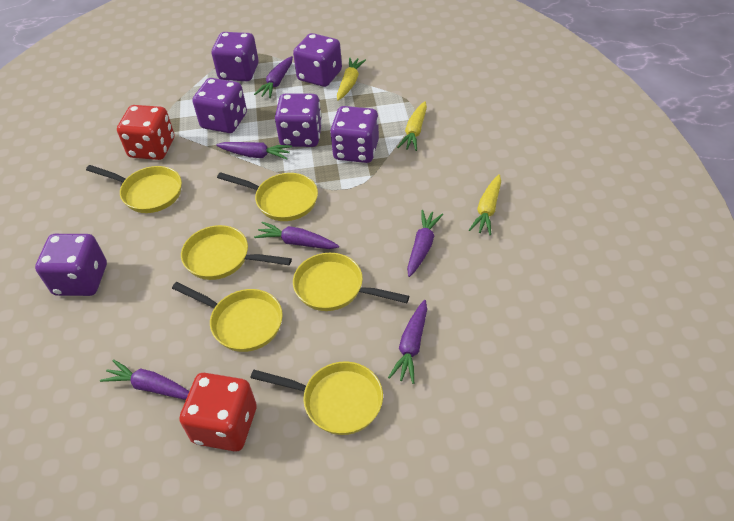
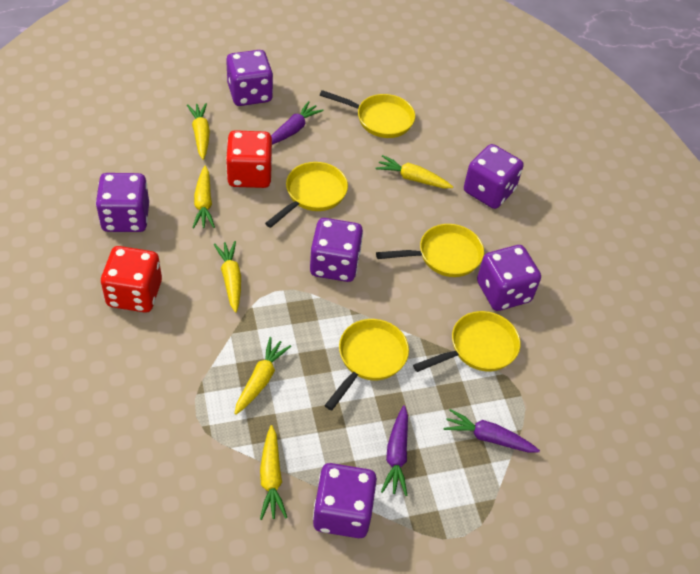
purple carrot: 6 -> 3
yellow carrot: 3 -> 6
yellow pan: 6 -> 5

